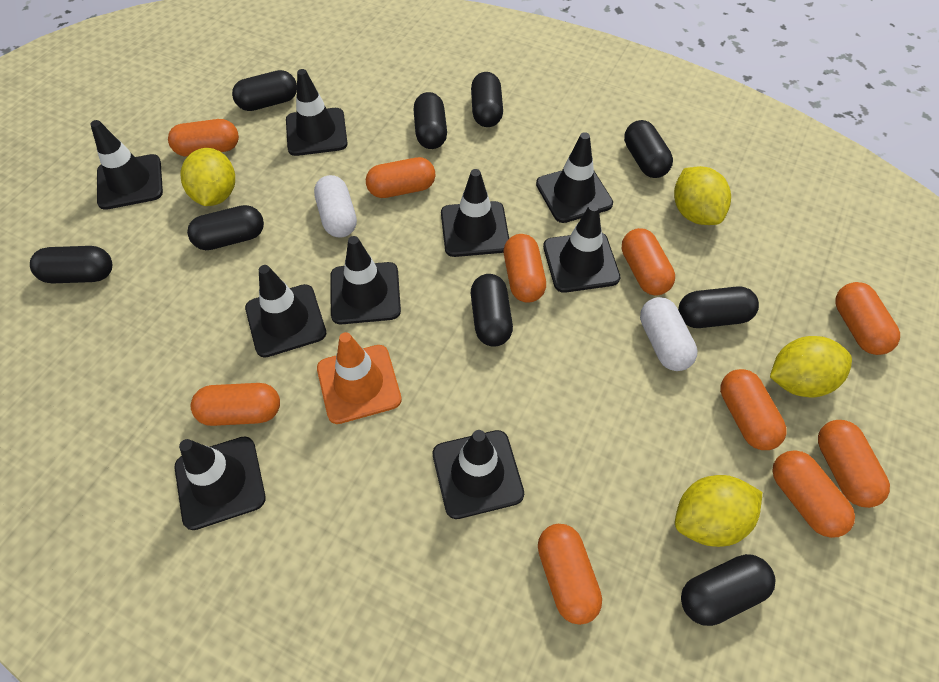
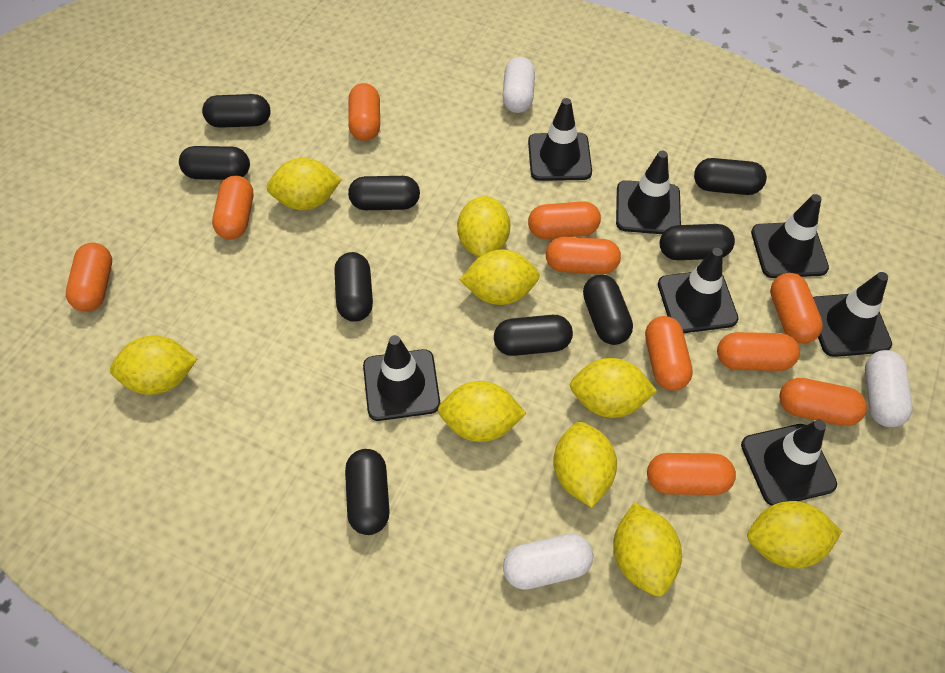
black traffic cone: 9 -> 7
orange traffic cone: 1 -> 0
white capsule: 2 -> 3
yellow lemon: 4 -> 9

